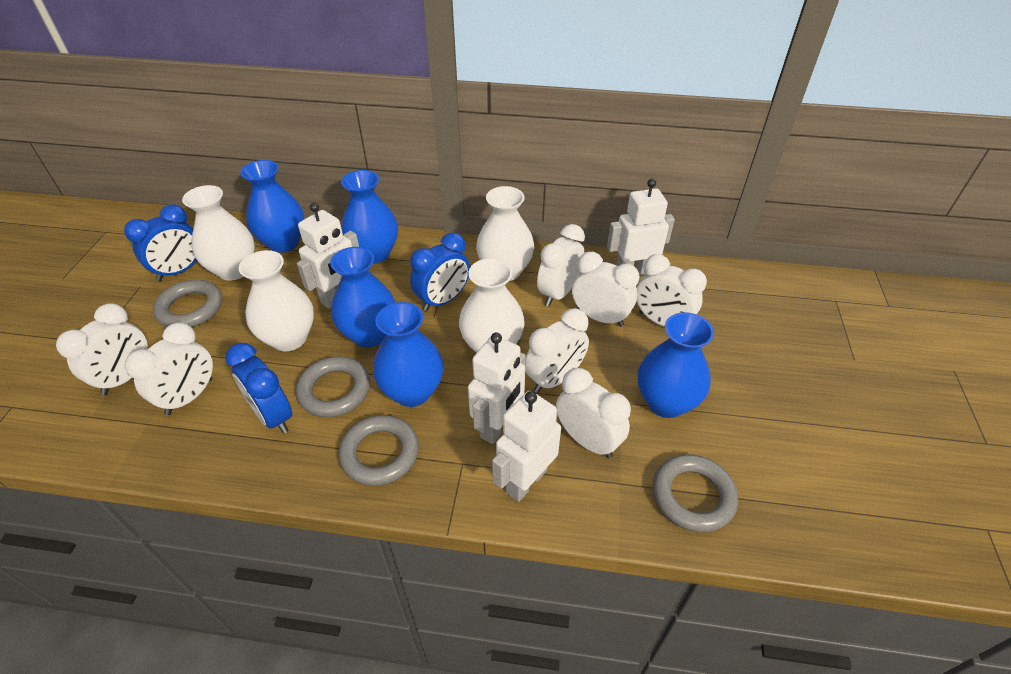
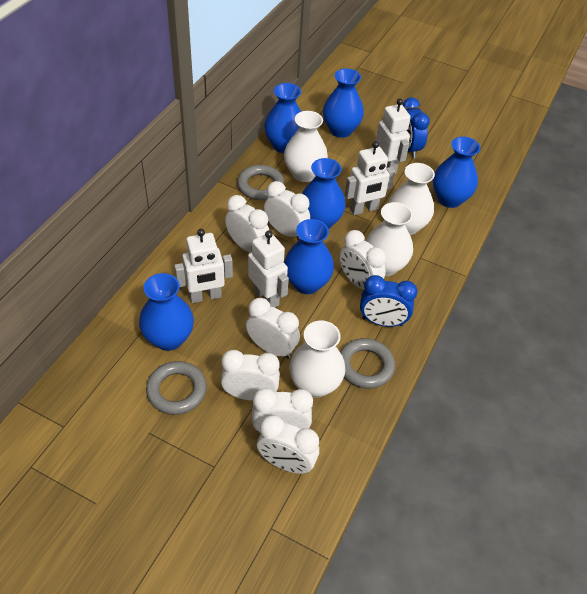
blue clock: 3 -> 2
blue vase: 5 -> 6
grey ring: 4 -> 3

